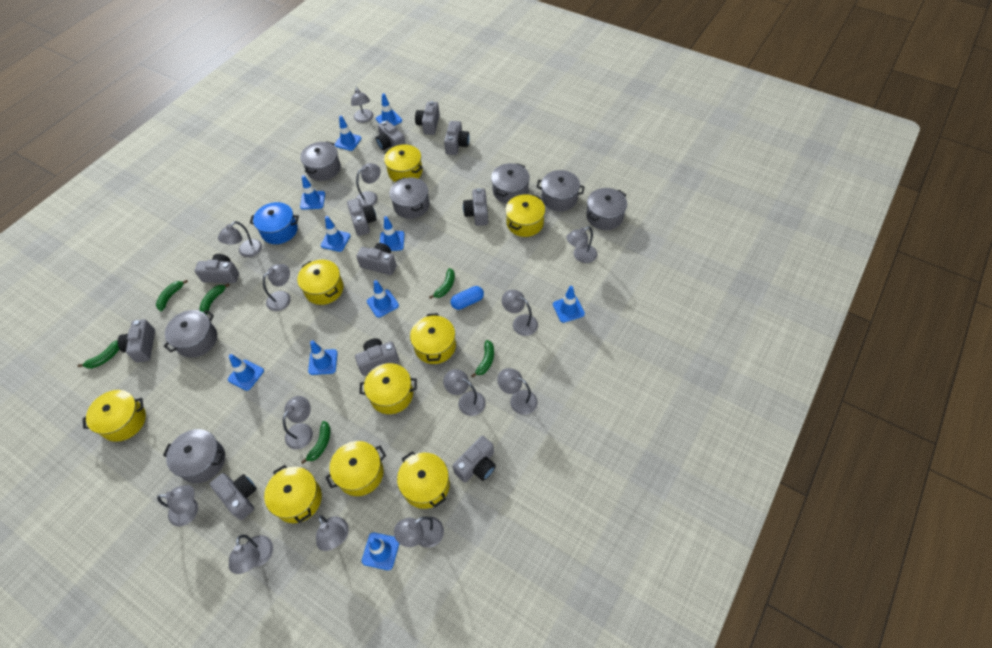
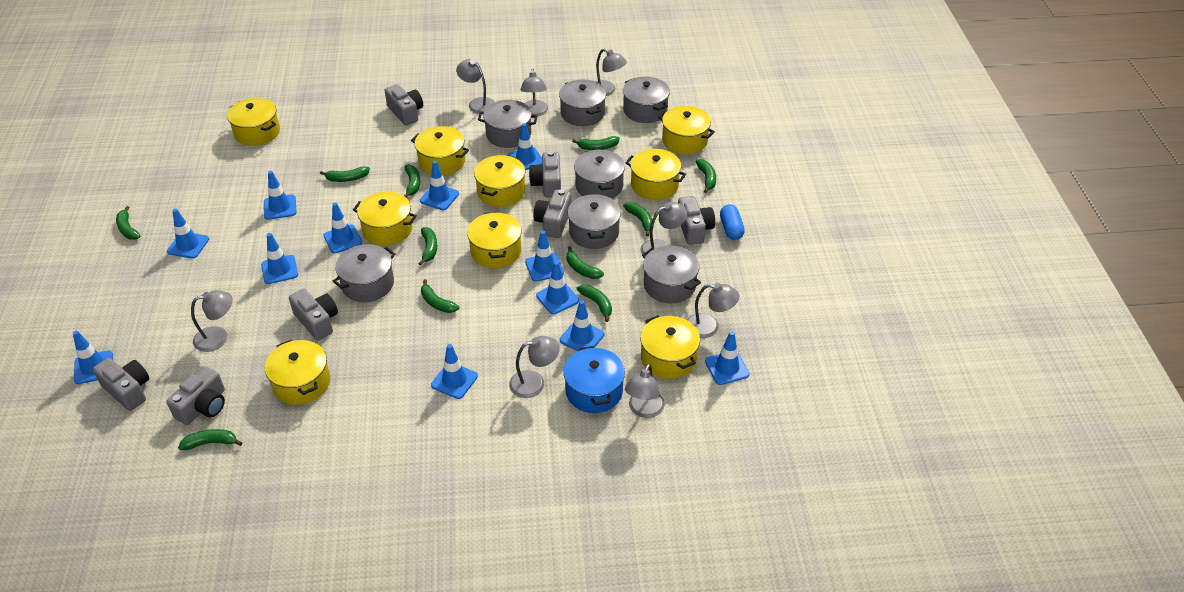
blue traffic cone: 10 -> 12
green banana: 6 -> 11
grey camera: 11 -> 7
grey lamp: 13 -> 8

